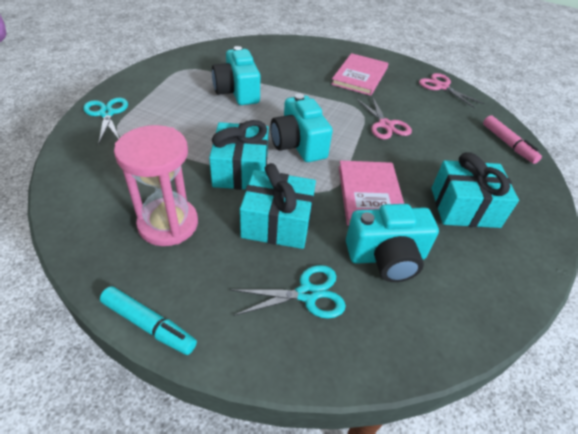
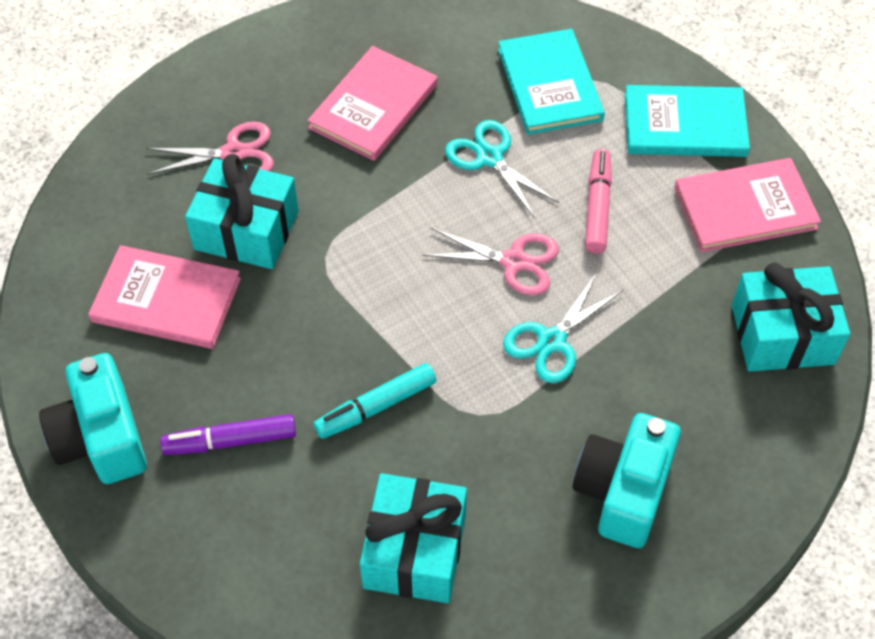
pink book: 2 -> 3
pink hourglass: 1 -> 0
purple marker: 0 -> 1
turquoise book: 0 -> 2
turquoise camera: 3 -> 2

